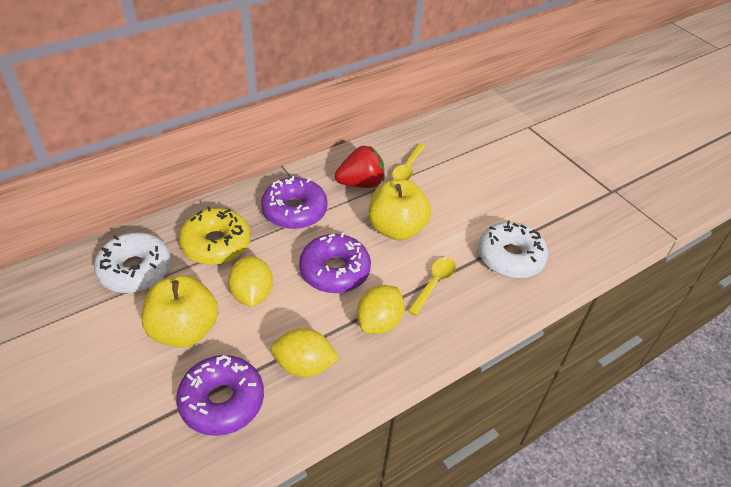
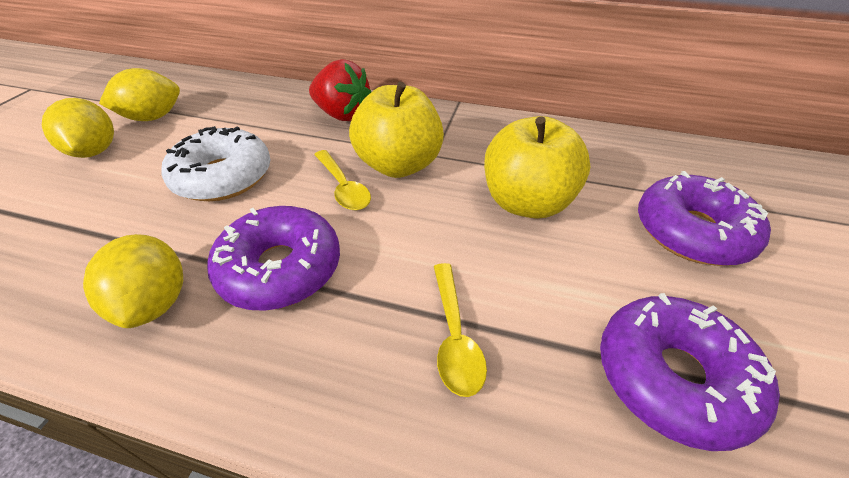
white donut: 2 -> 1
yellow donut: 1 -> 0

